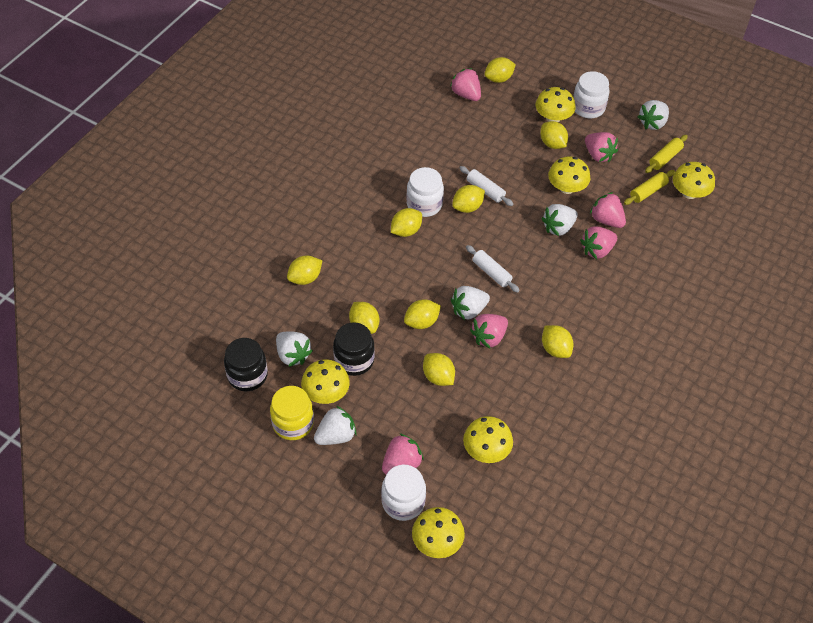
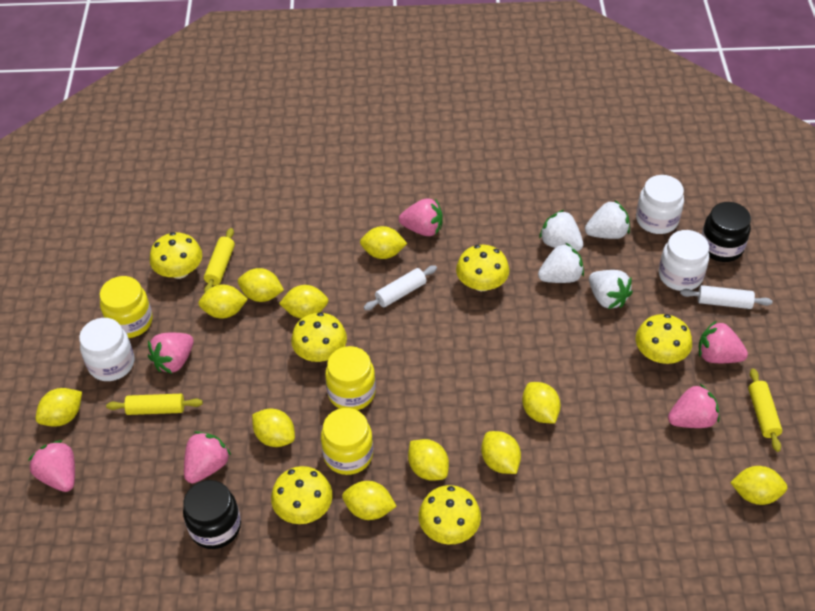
white strawberry: 5 -> 4
yellow jar: 1 -> 3
yellow lemon: 9 -> 11
yellow rolling pin: 2 -> 3

